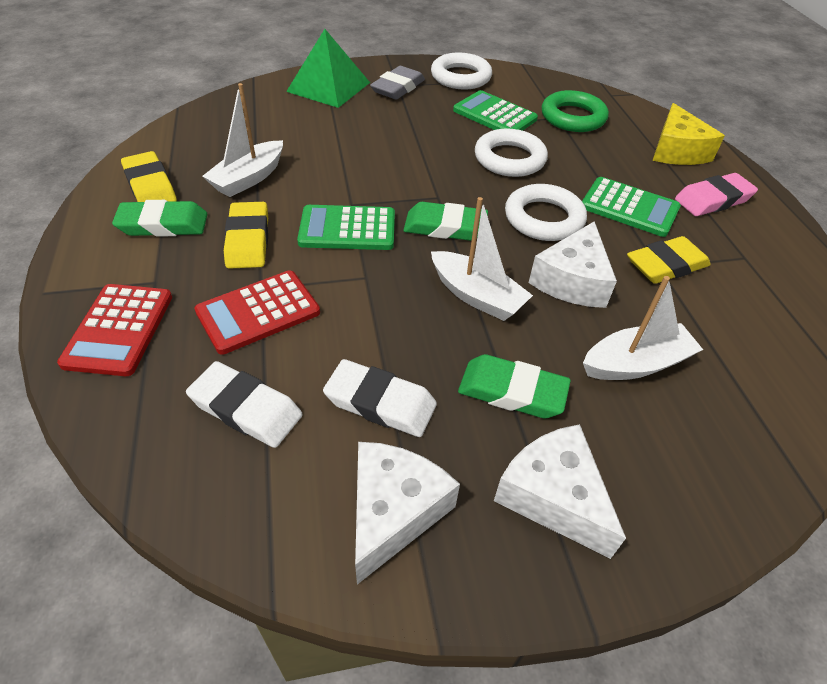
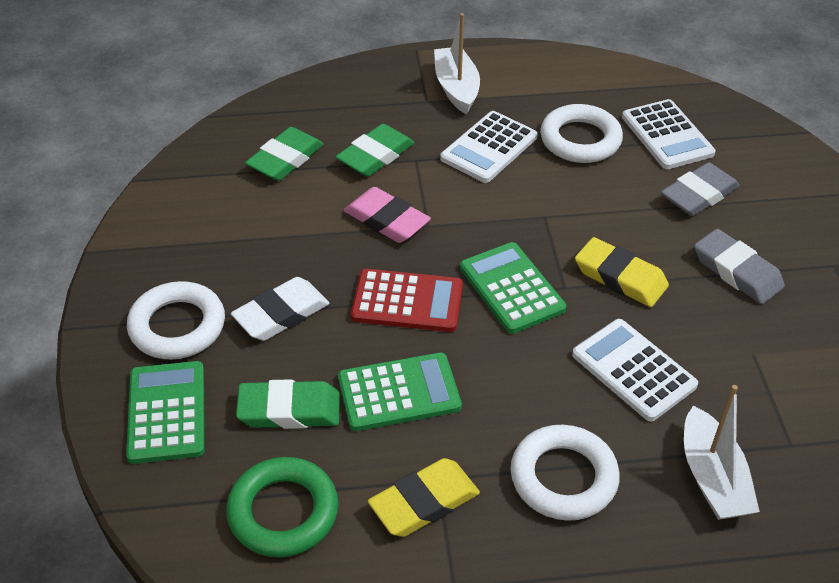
green pyramid: 1 -> 0
grey eraser: 1 -> 2
red calculator: 2 -> 1
white boat: 3 -> 2
white calculator: 0 -> 3
white cheese: 3 -> 0
white eraser: 2 -> 1
yellow cheese: 1 -> 0
yellow eraser: 3 -> 2

